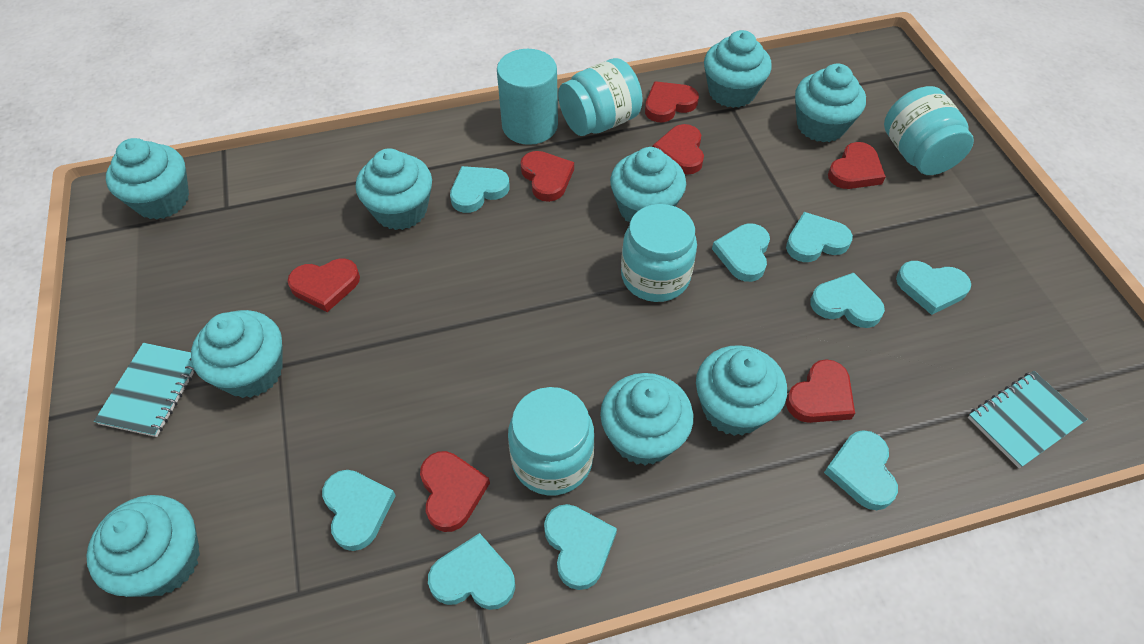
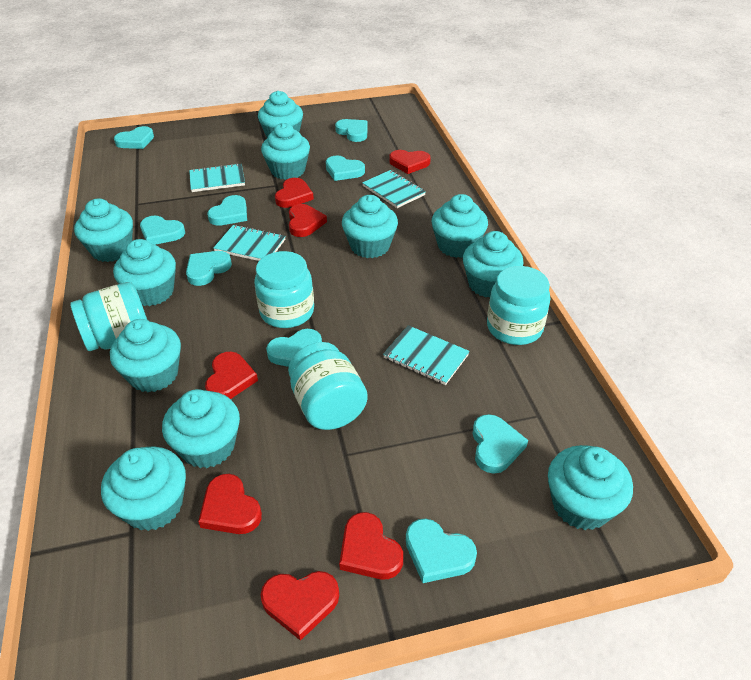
turquoise cupcake: 9 -> 11
turquoise cylinder: 1 -> 0
turquoise notebook: 2 -> 4

